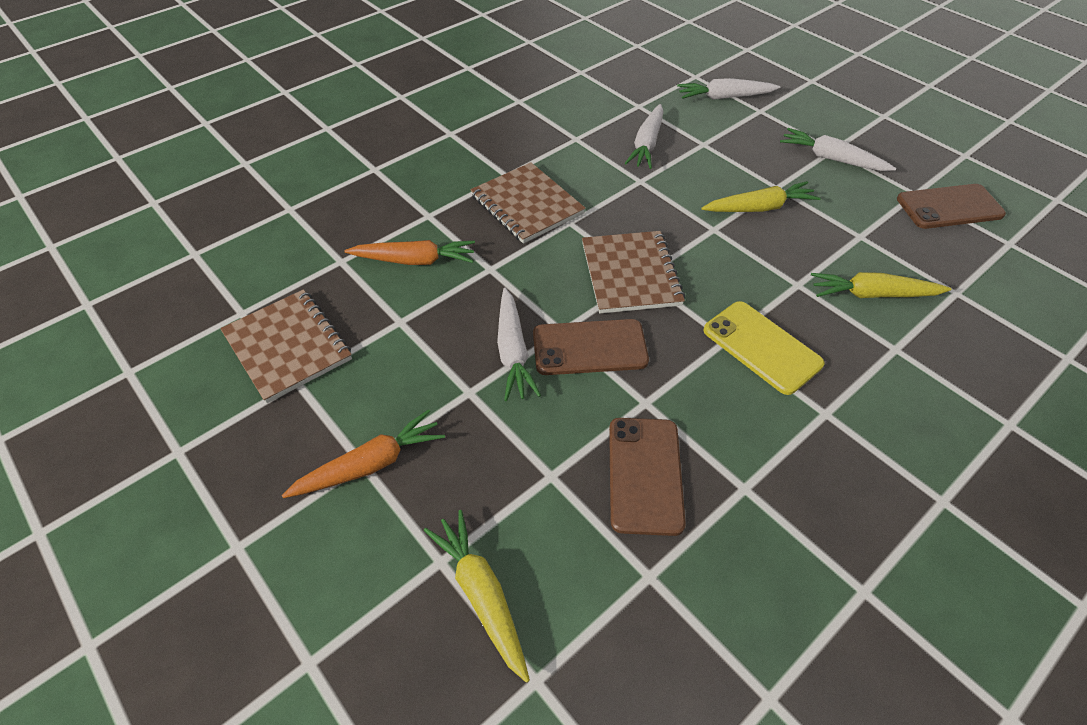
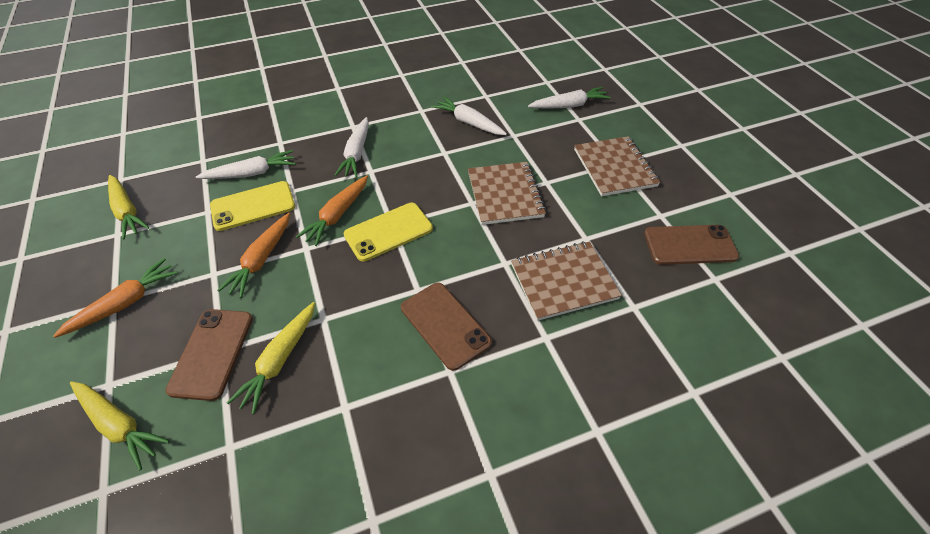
orange carrot: 2 -> 3
yellow phone: 1 -> 2

